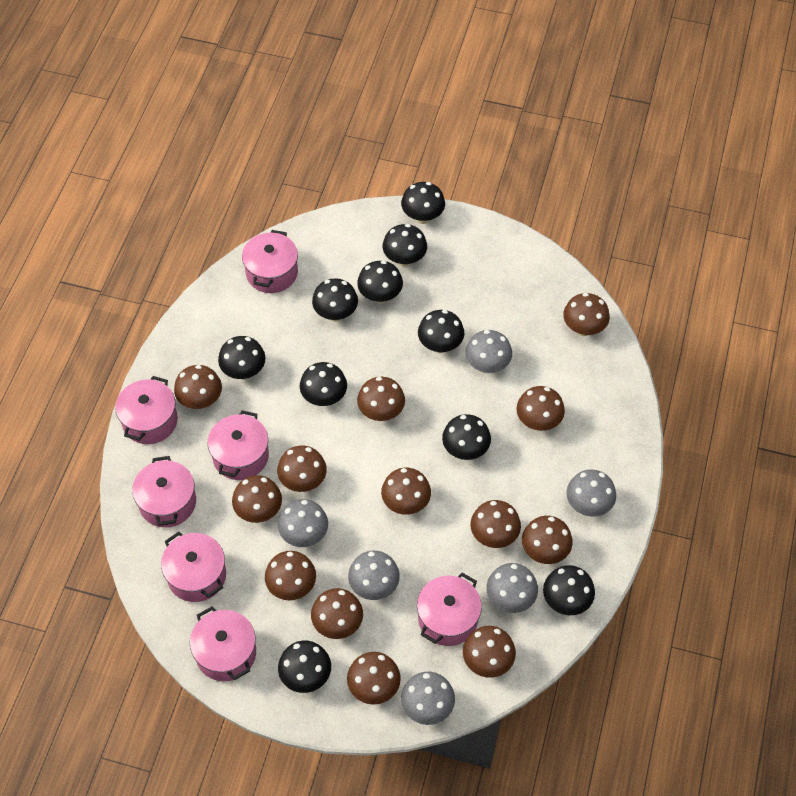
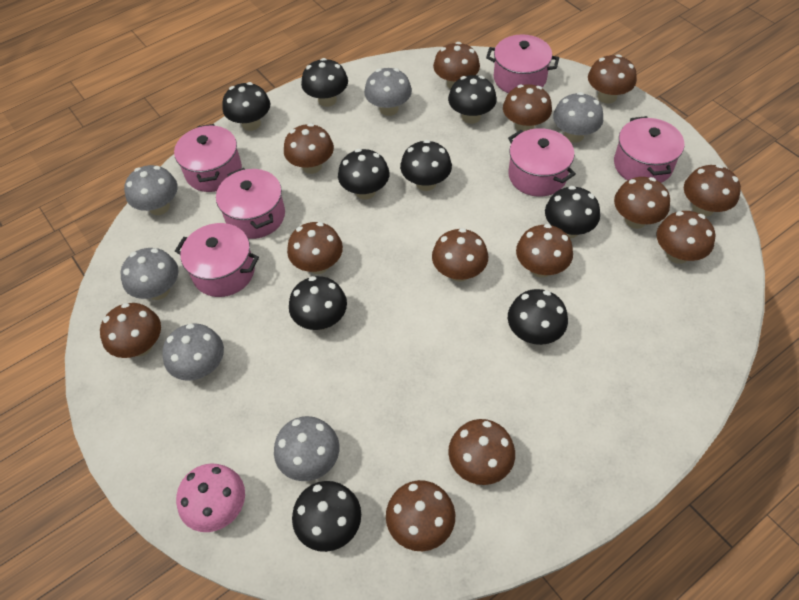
black mushroom: 10 -> 9
pink mushroom: 0 -> 1
pink pot: 7 -> 6

